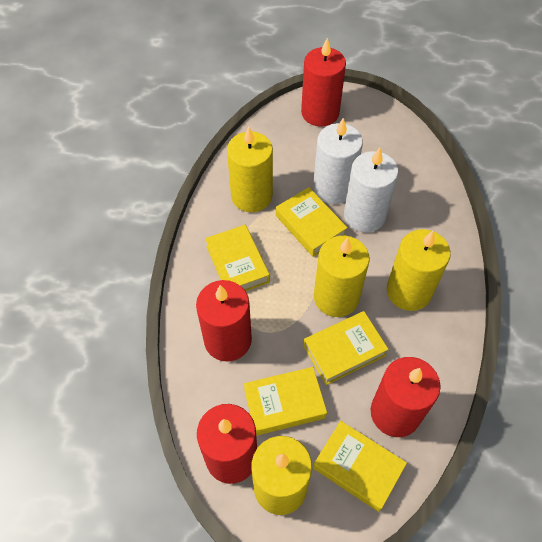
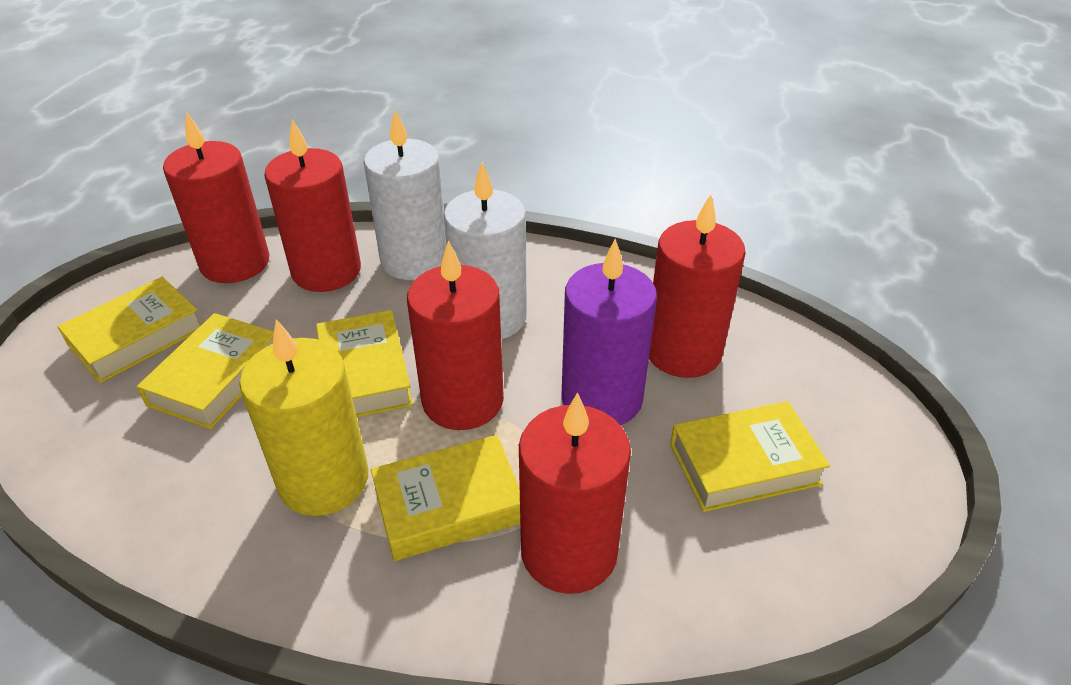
purple candle: 0 -> 1
red candle: 4 -> 5
yellow candle: 4 -> 1

